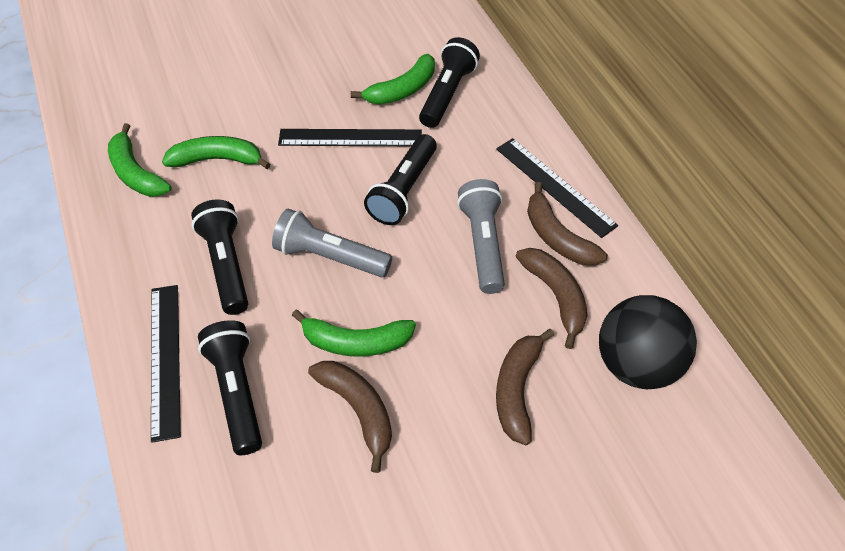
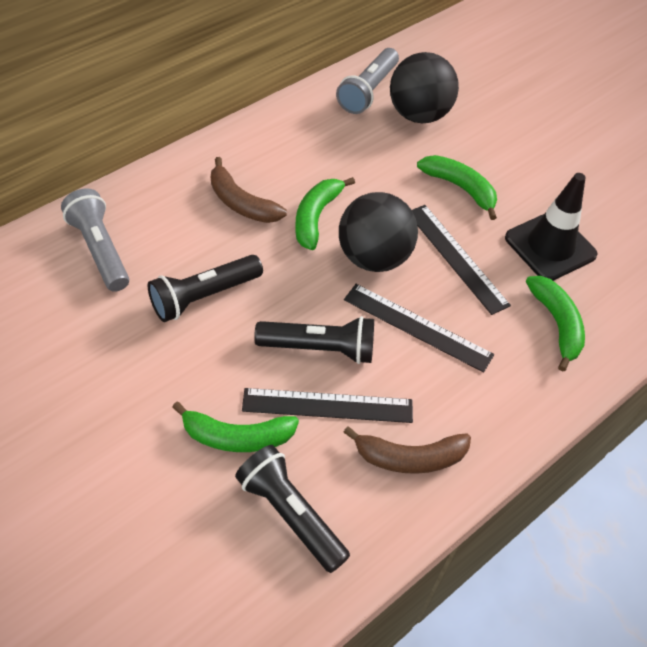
black ball: 1 -> 2
black flashlight: 4 -> 3
black traffic cone: 0 -> 1
brown banana: 4 -> 2

